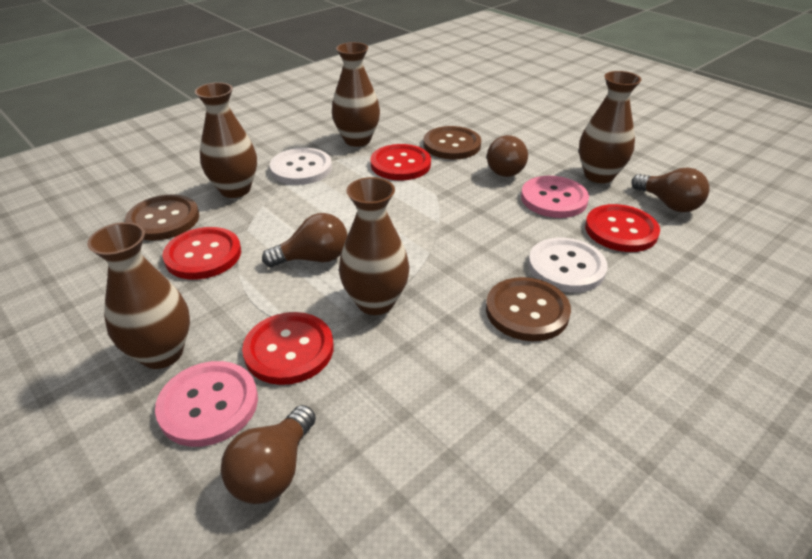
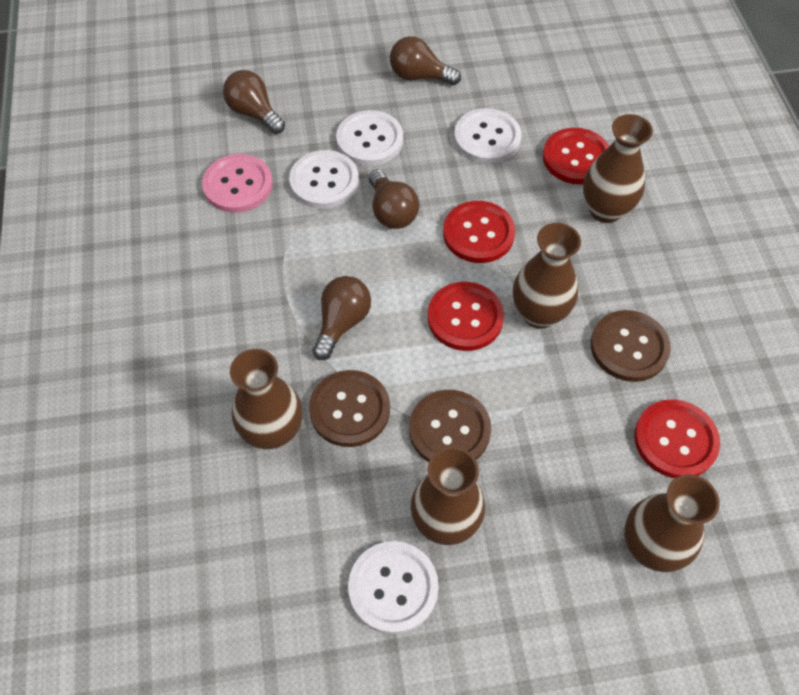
pink button: 2 -> 1
white button: 2 -> 4

